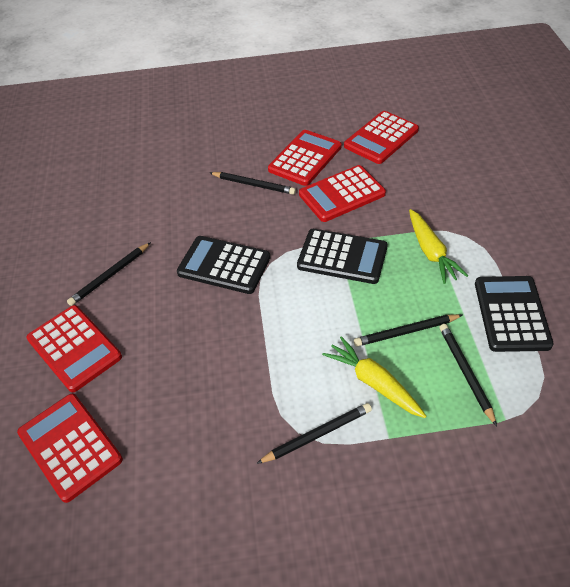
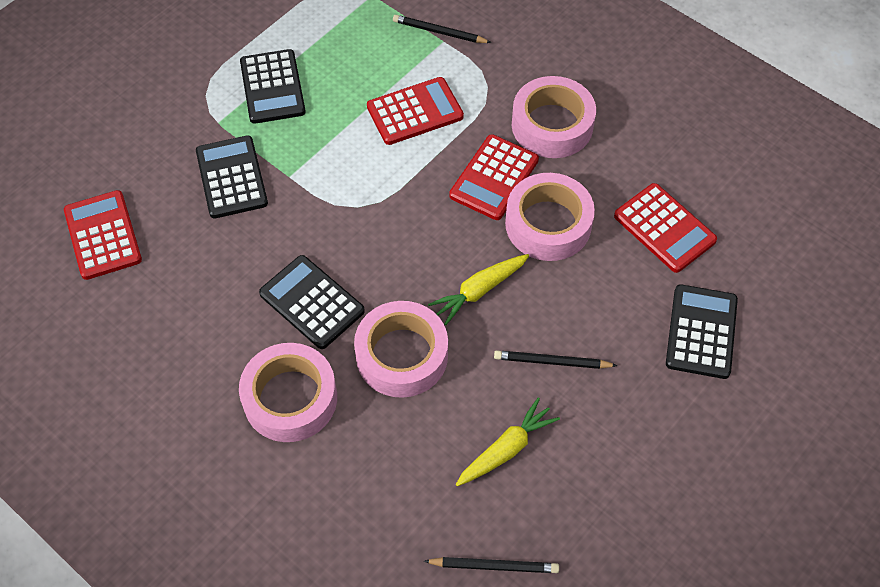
black calculator: 3 -> 4
black pencil: 5 -> 3
pink tape: 0 -> 4
red calculator: 5 -> 4

